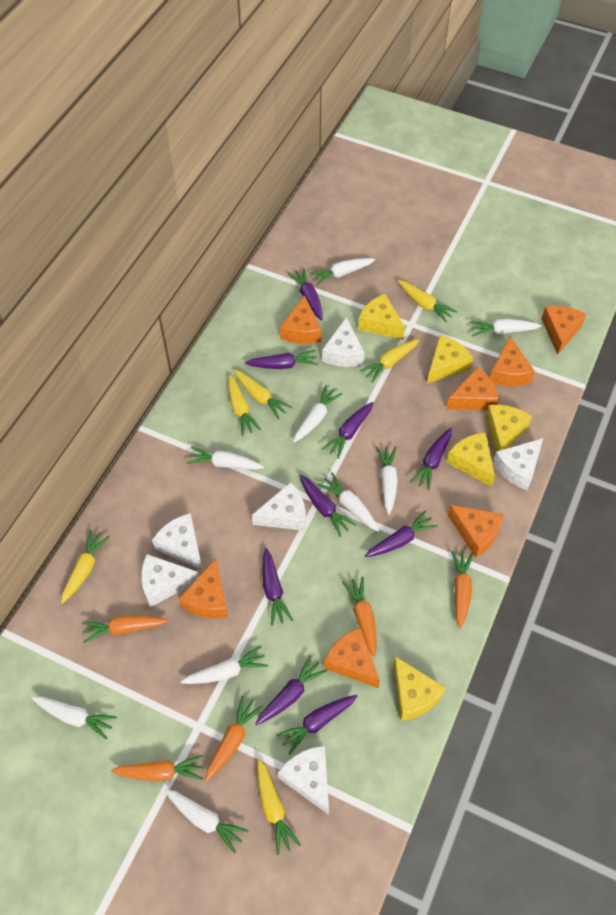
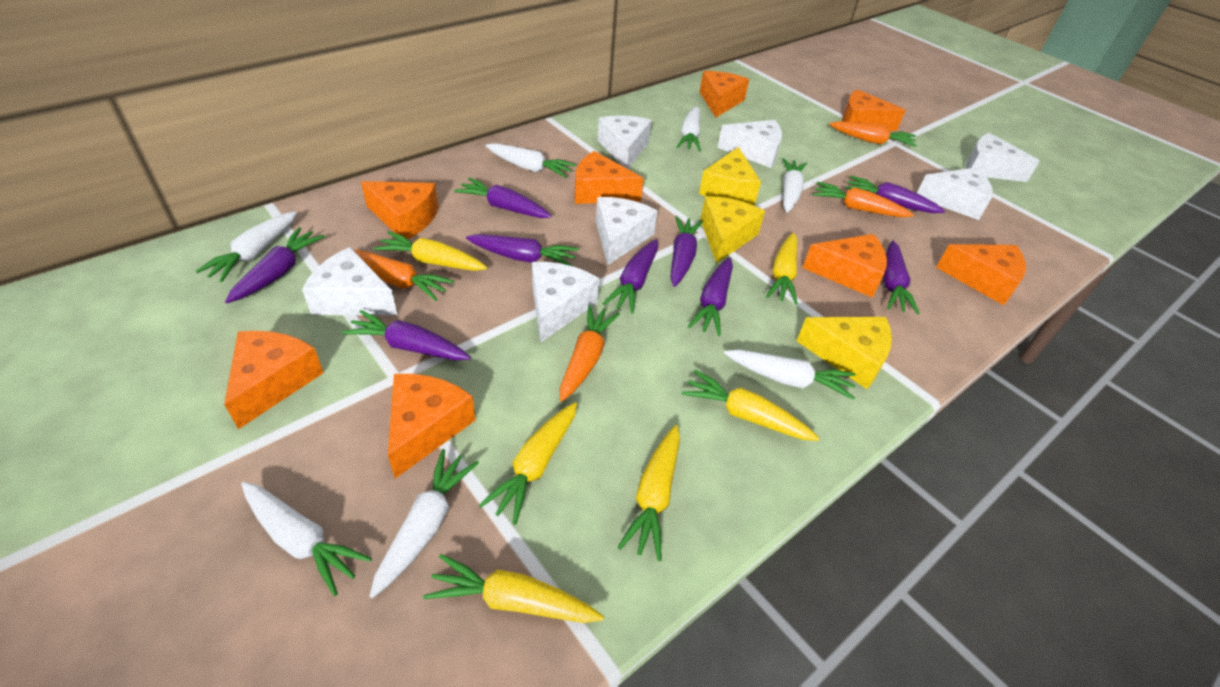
orange carrot: 5 -> 4
orange cheese: 7 -> 8
white carrot: 9 -> 7
white cheese: 6 -> 7
yellow cheese: 5 -> 3

